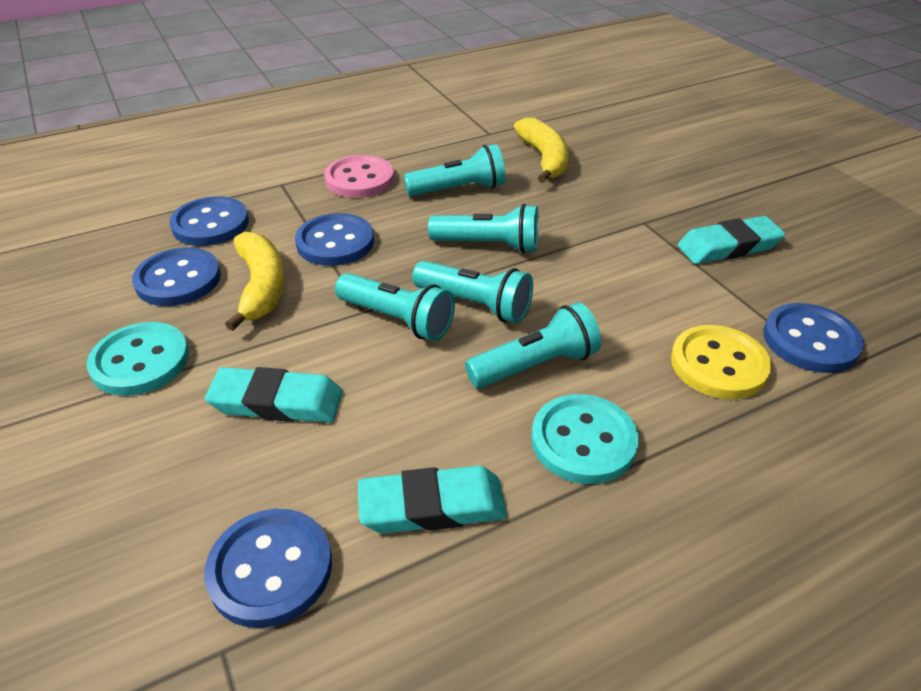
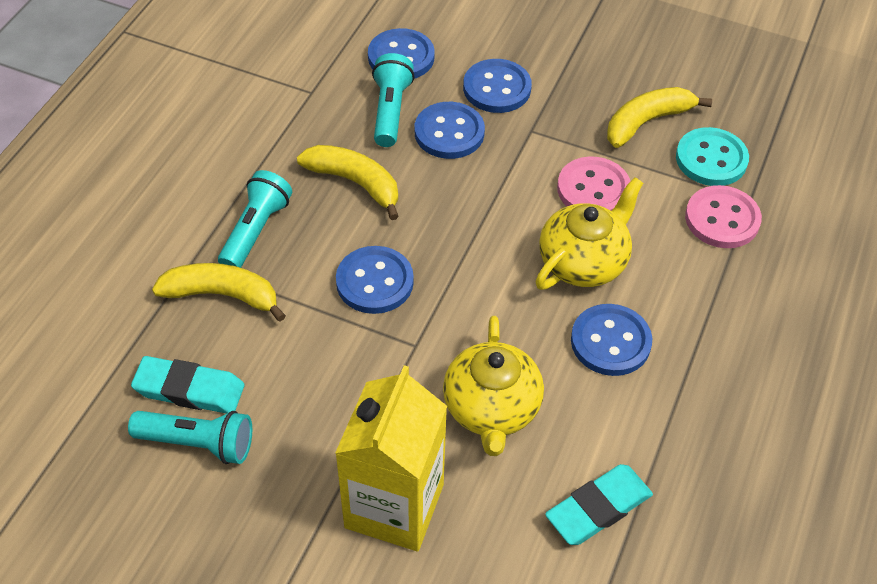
pink button: 1 -> 2
turquoise button: 2 -> 1
turquoise eraser: 3 -> 2
turquoise flashlight: 5 -> 3
yellow banana: 2 -> 3
yellow button: 1 -> 0
yellow carton: 0 -> 1
yellow teapot: 0 -> 2

